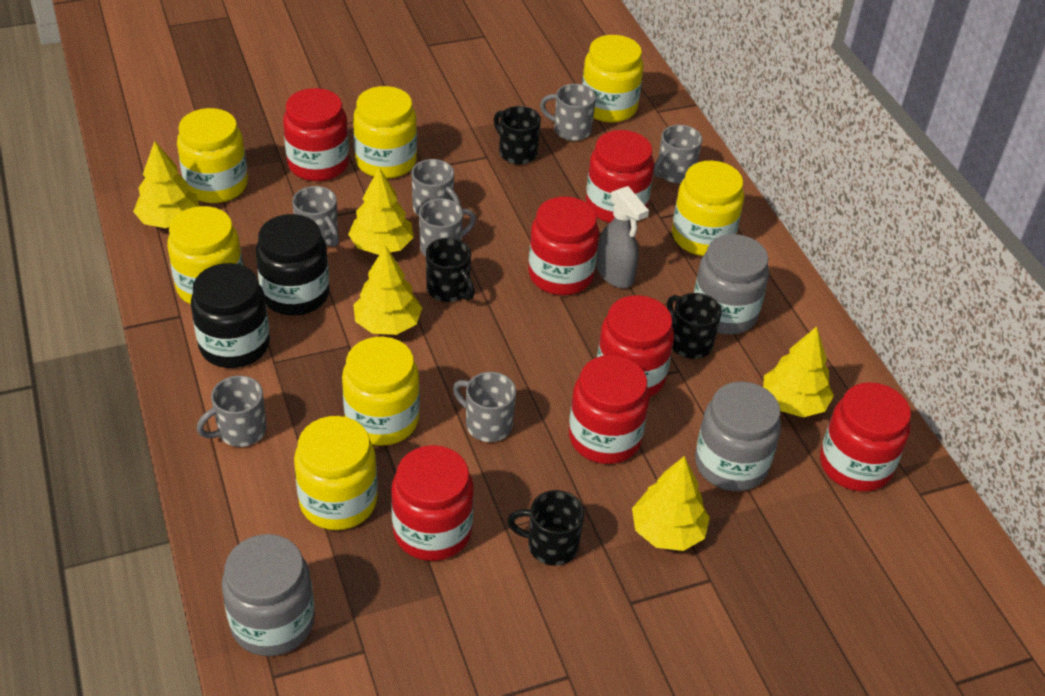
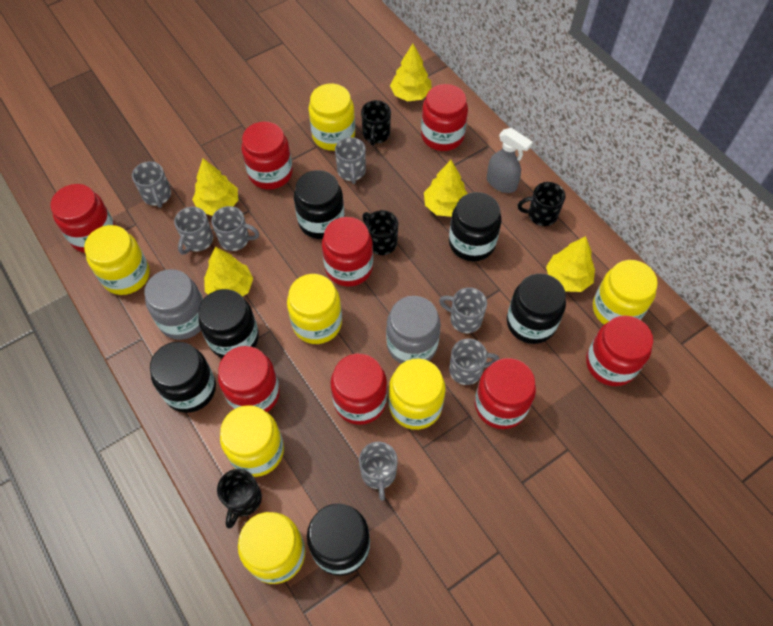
black jar: 2 -> 6
grey jar: 3 -> 2
red jar: 7 -> 8

